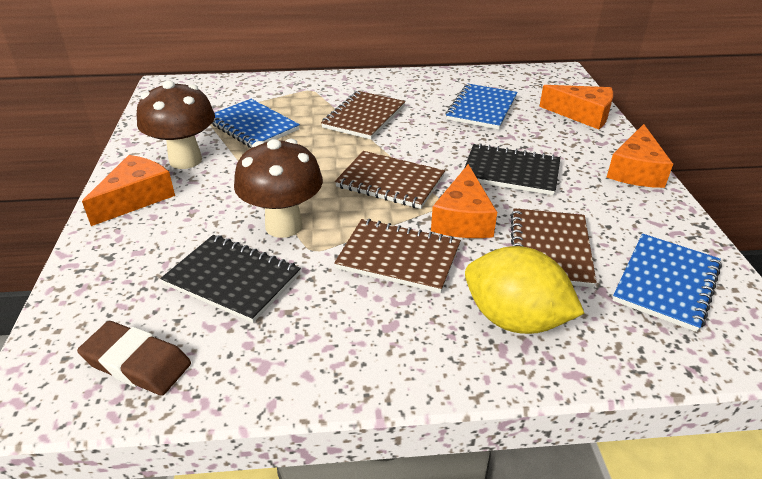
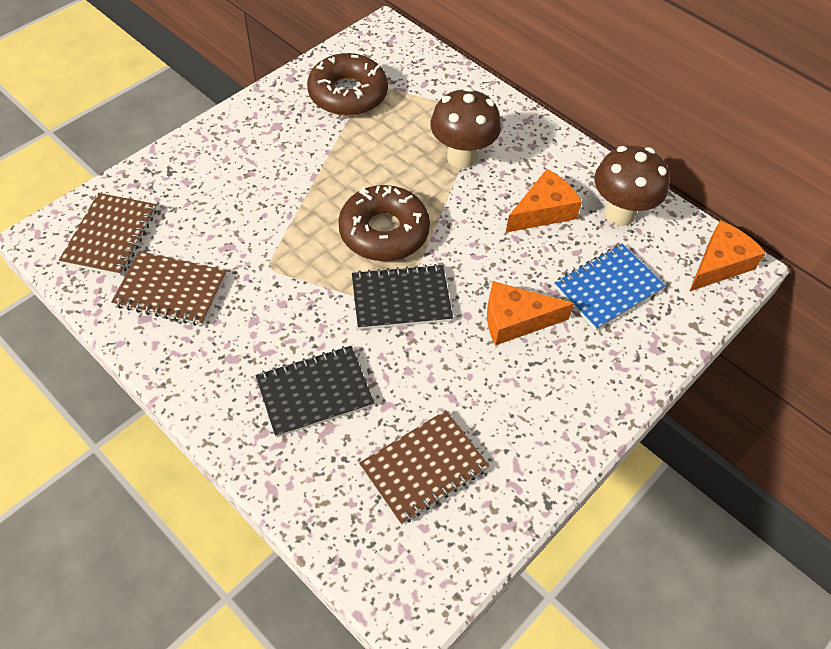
blue notebook: 3 -> 1
brown donut: 0 -> 2
brown eraser: 1 -> 0
brown notebook: 4 -> 3
orange cheese: 4 -> 3
yellow lemon: 1 -> 0

